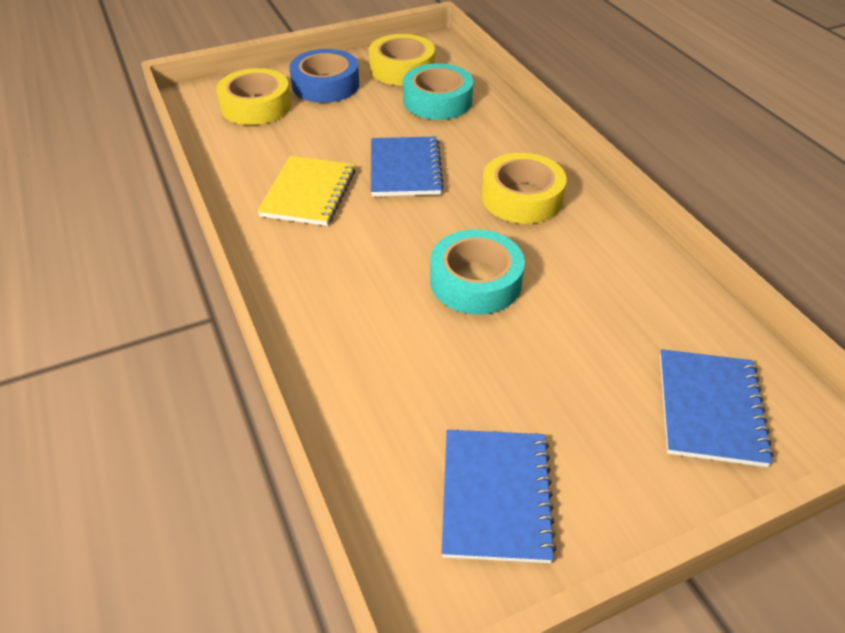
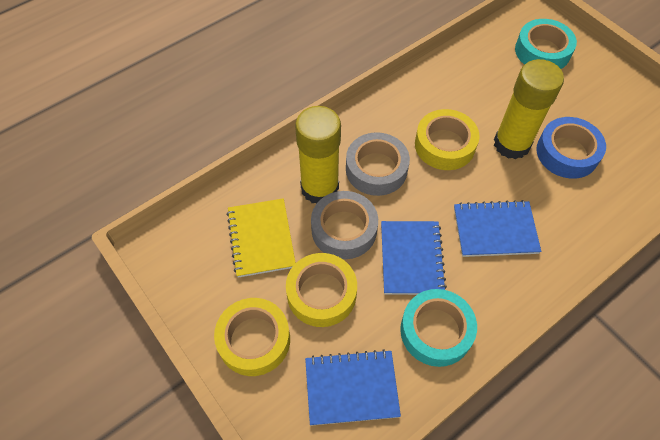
grey tape: 0 -> 2
yellow glue stick: 0 -> 2

